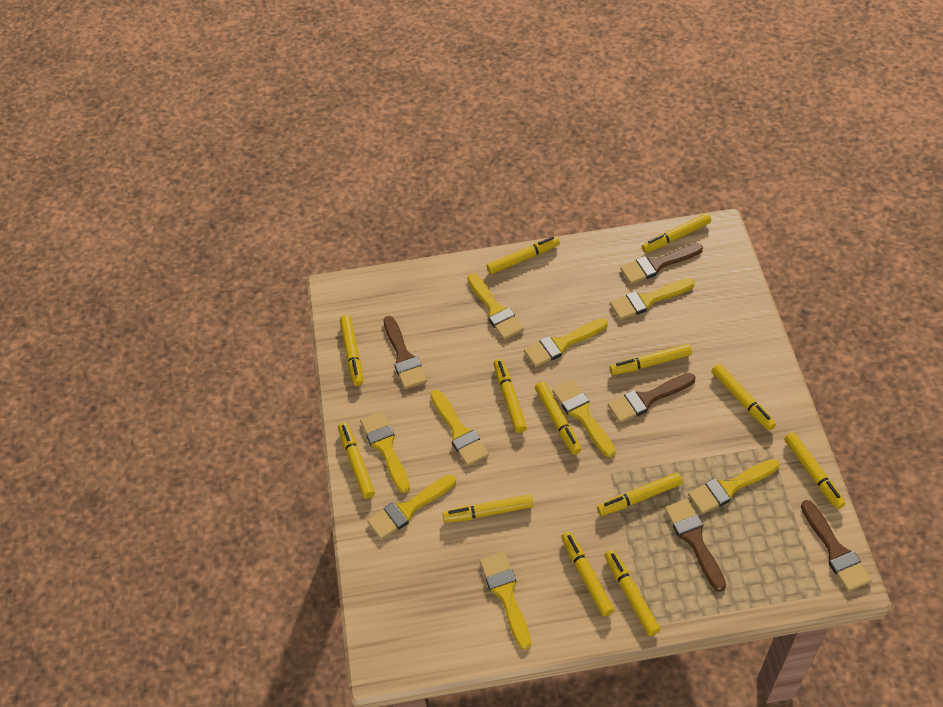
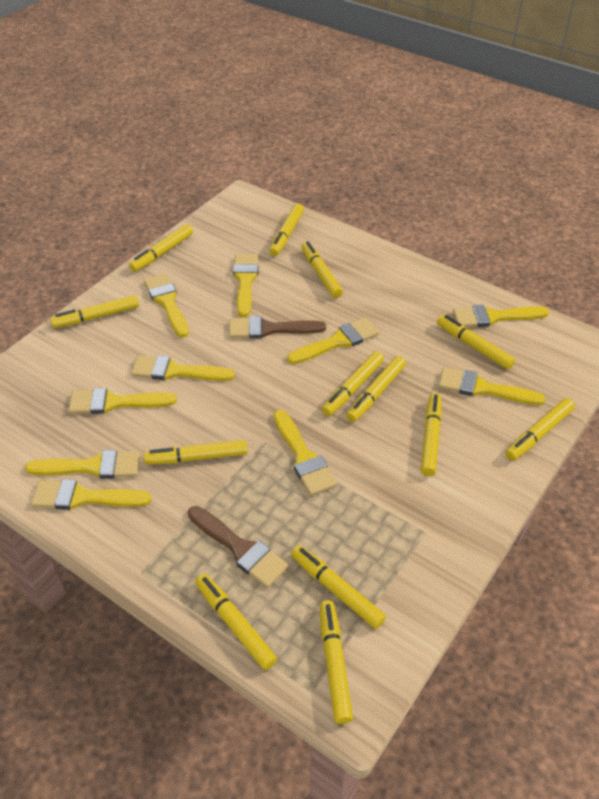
brown brush: 5 -> 2
yellow brush: 9 -> 10

